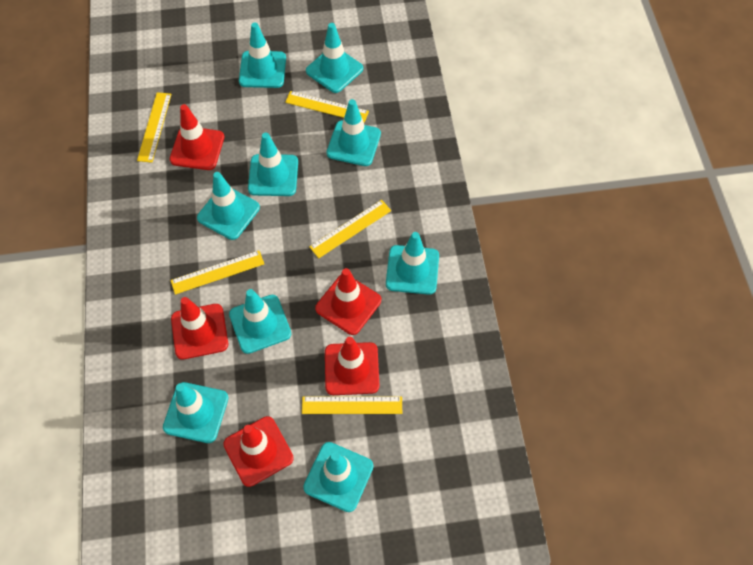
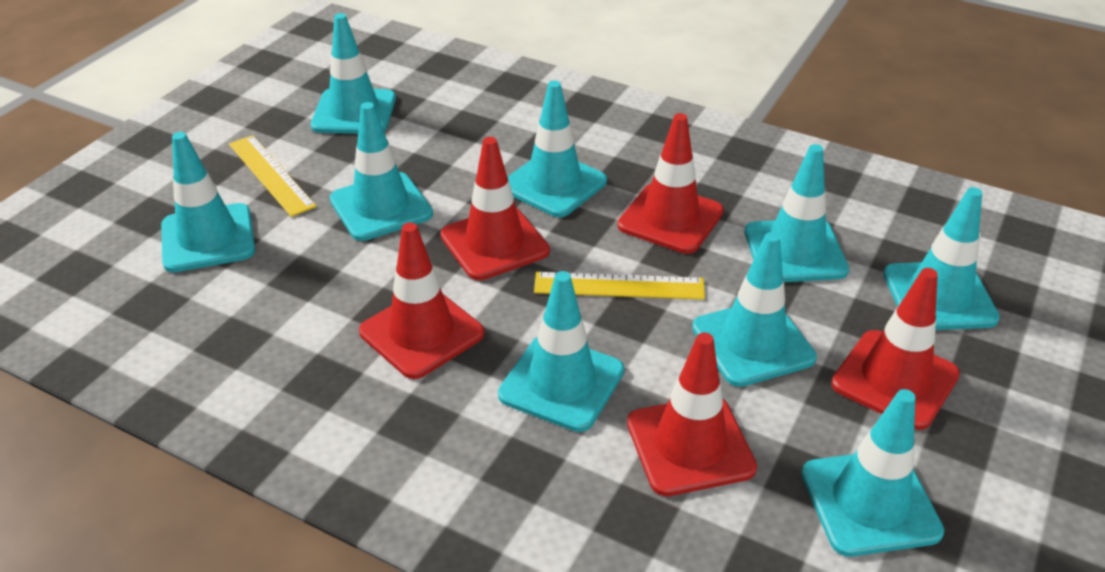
yellow ruler: 5 -> 2

